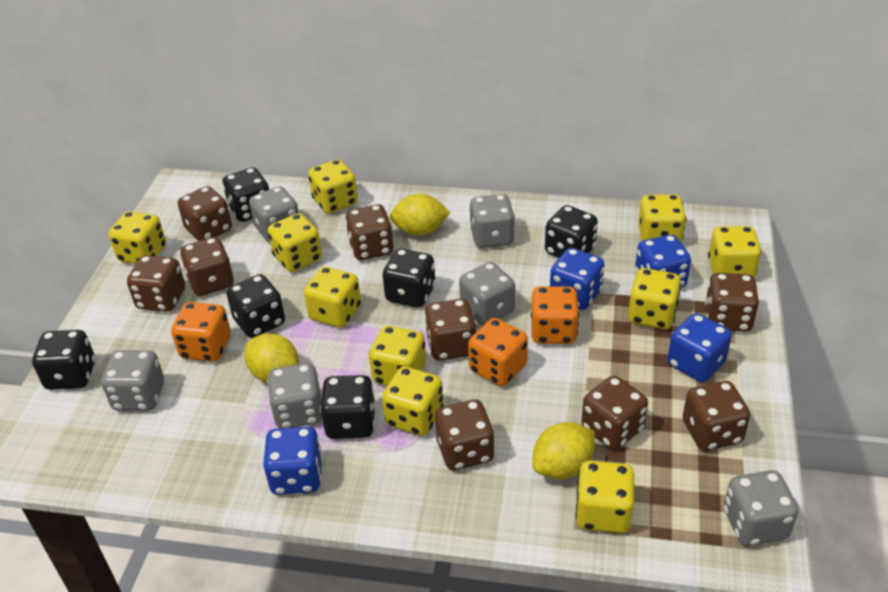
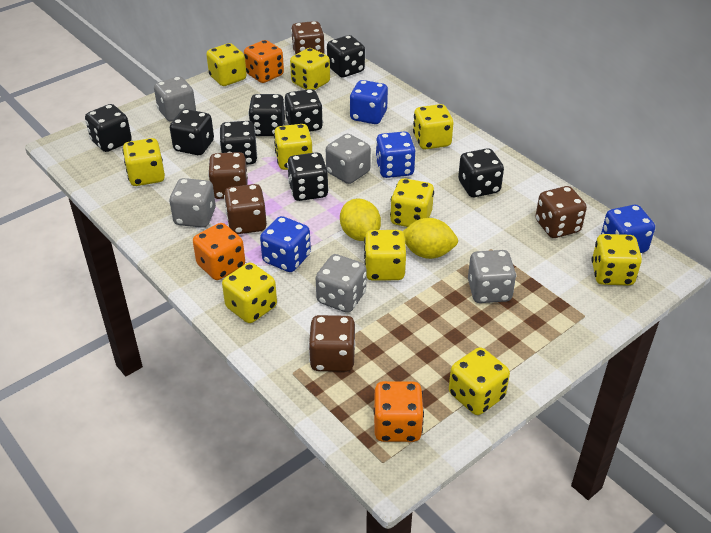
black dice: 6 -> 8
brown dice: 9 -> 5
grey dice: 6 -> 5
yellow lemon: 3 -> 2

